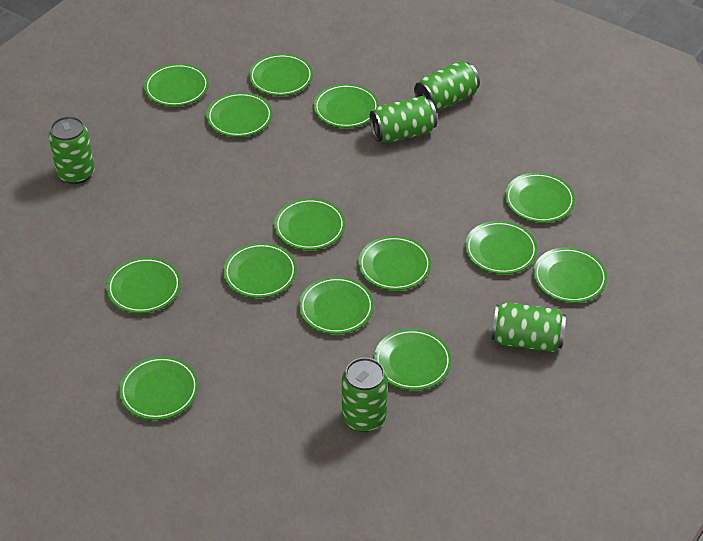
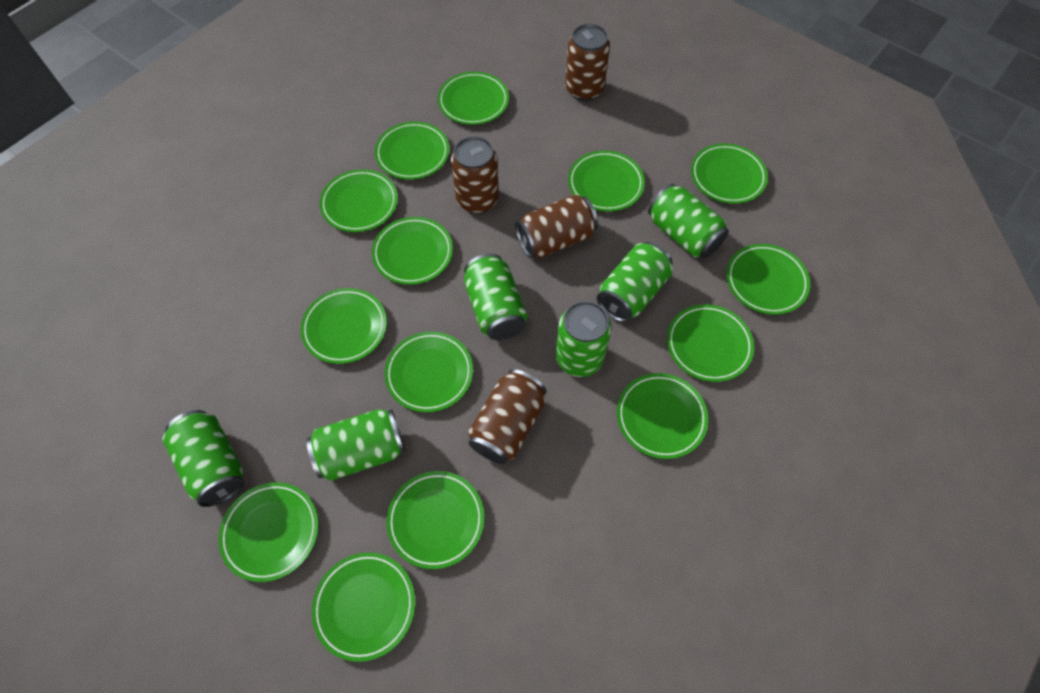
brown can: 0 -> 4
green can: 5 -> 6

